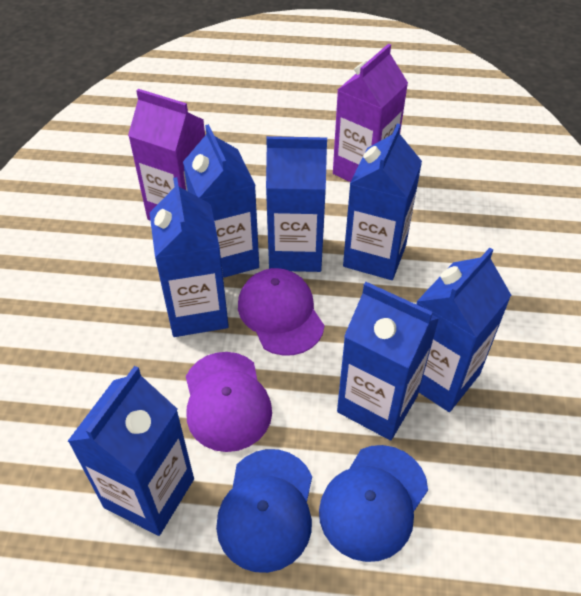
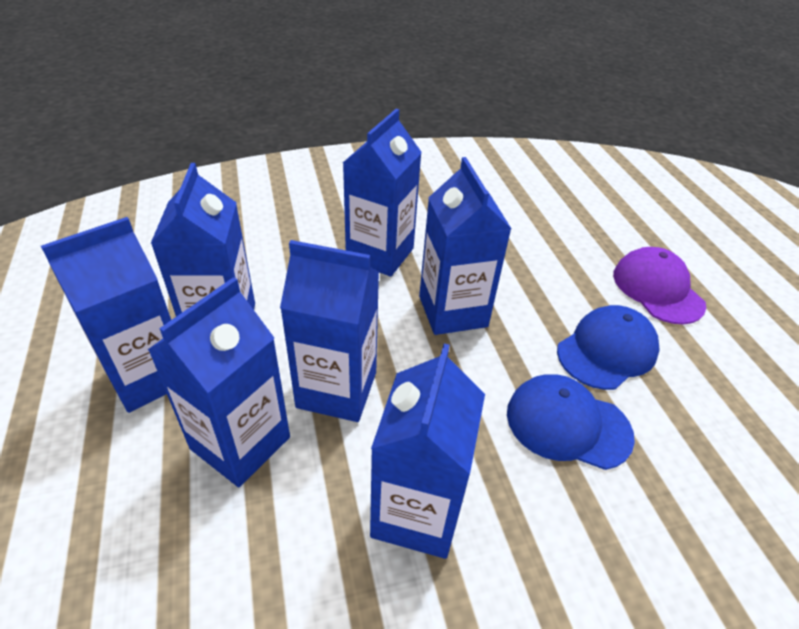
purple cap: 2 -> 1
purple carton: 2 -> 0

